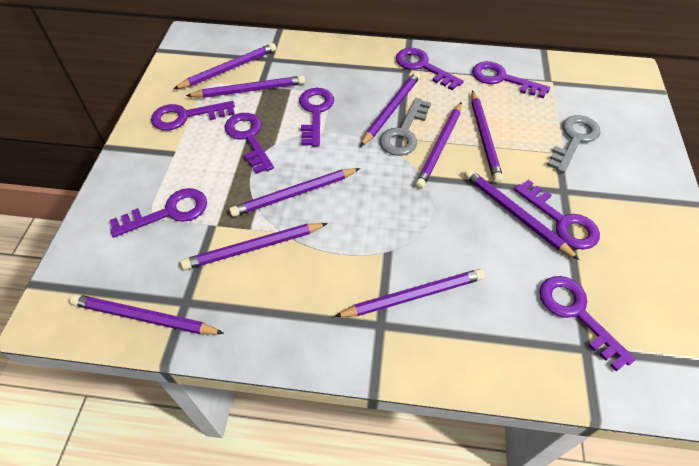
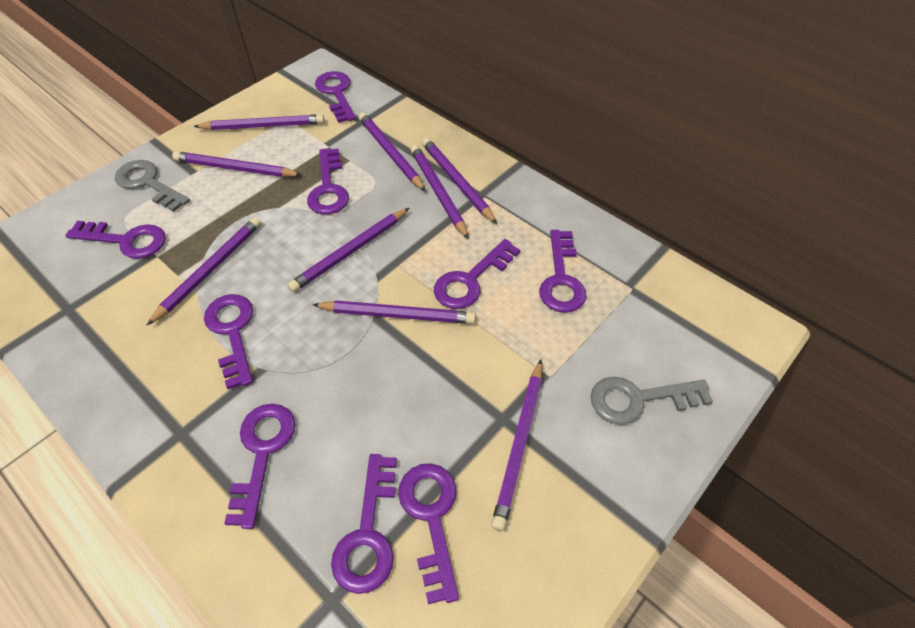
purple key: 8 -> 9
purple pencil: 10 -> 9

